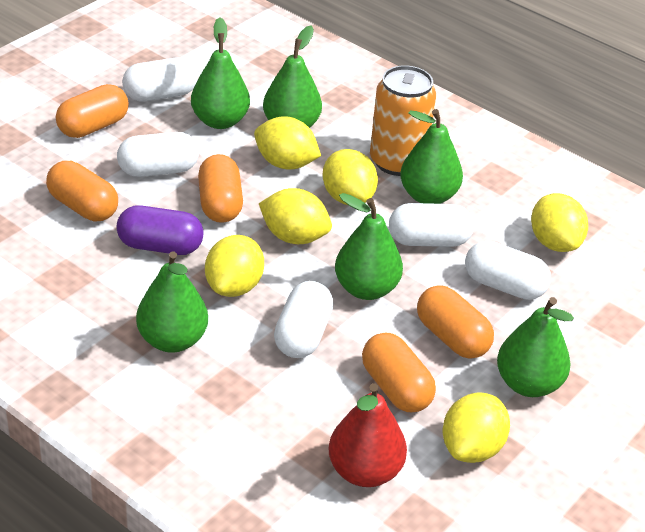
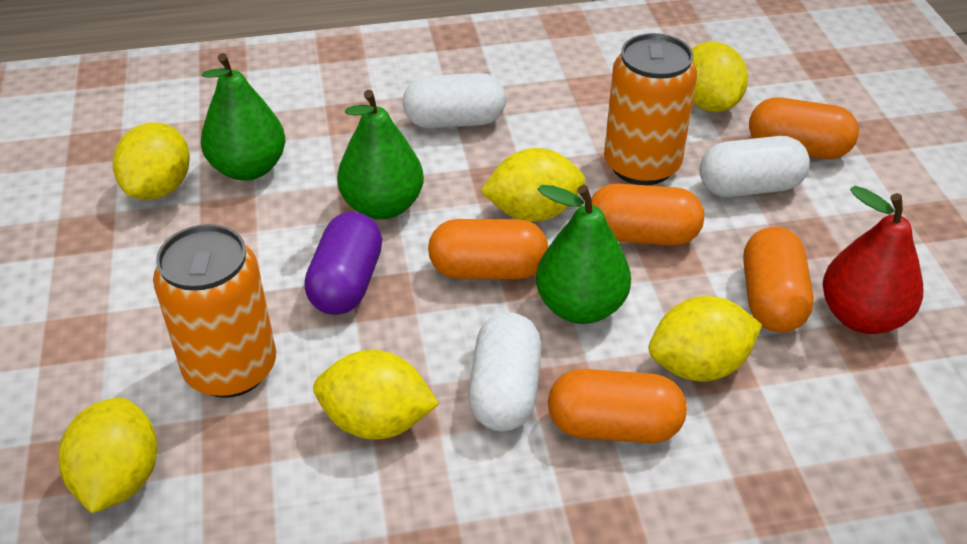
green pear: 6 -> 3
orange can: 1 -> 2
white capsule: 5 -> 3

